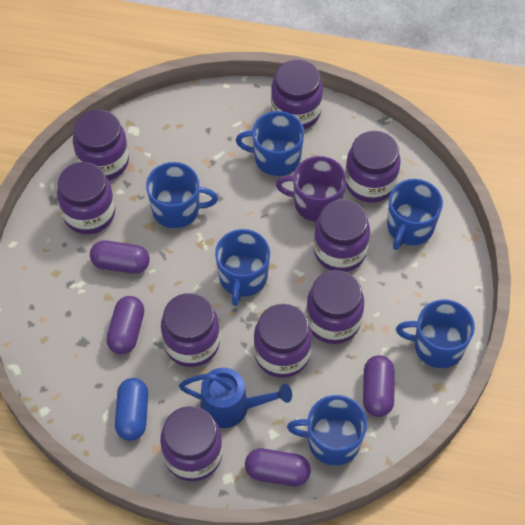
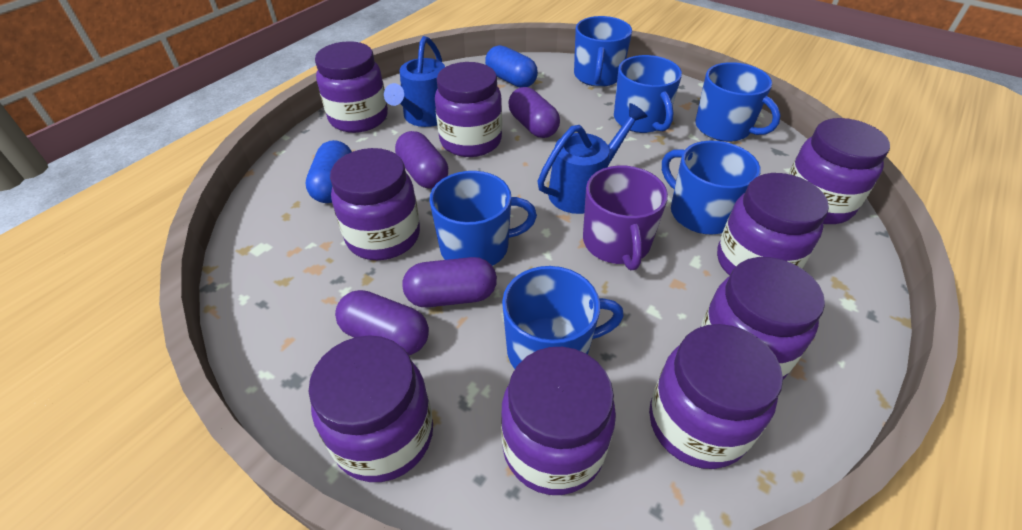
blue capsule: 1 -> 2
blue watering can: 1 -> 2

